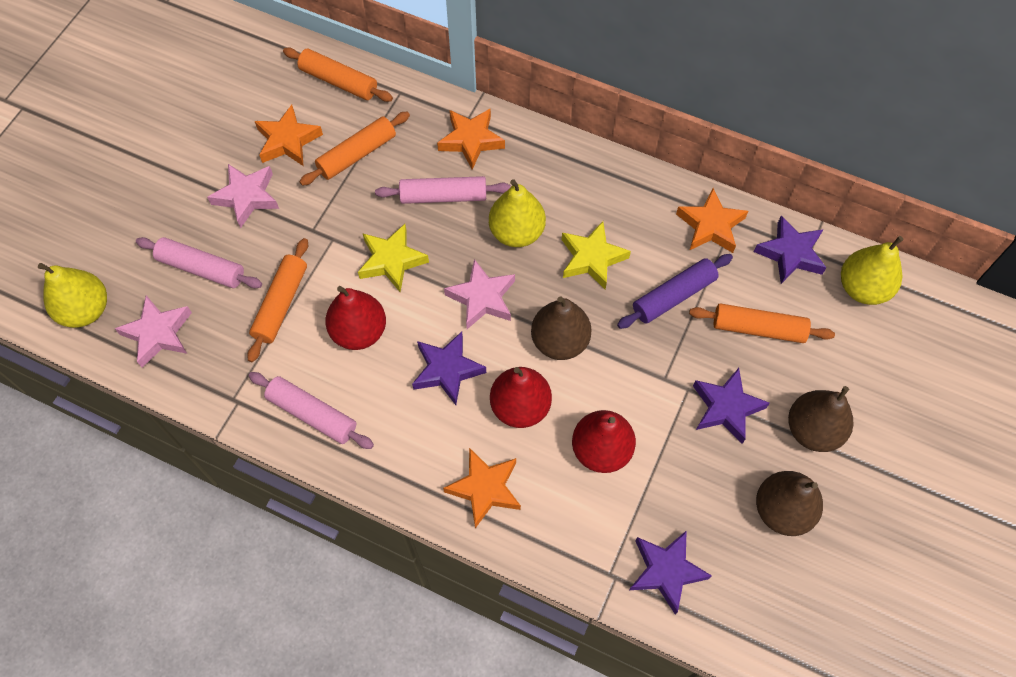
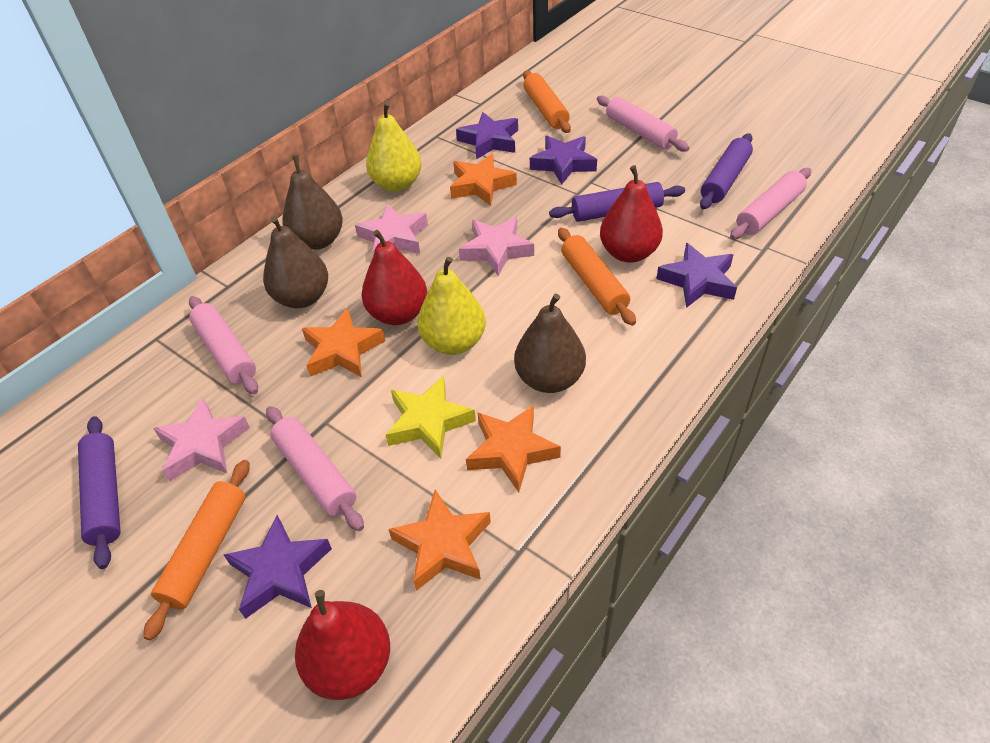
orange rolling pin: 4 -> 3
pink rolling pin: 3 -> 4
purple rolling pin: 1 -> 3
yellow pear: 3 -> 2
yellow star: 2 -> 1

